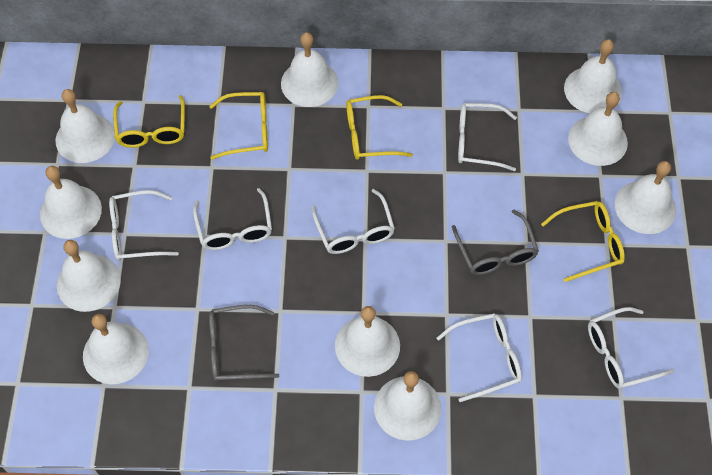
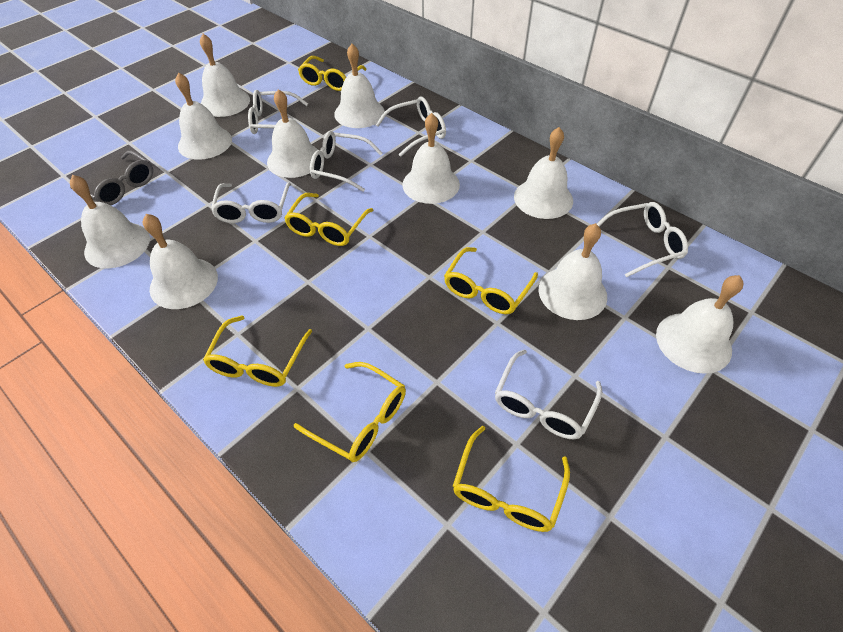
grey glasses: 2 -> 1
yellow glasses: 4 -> 6

